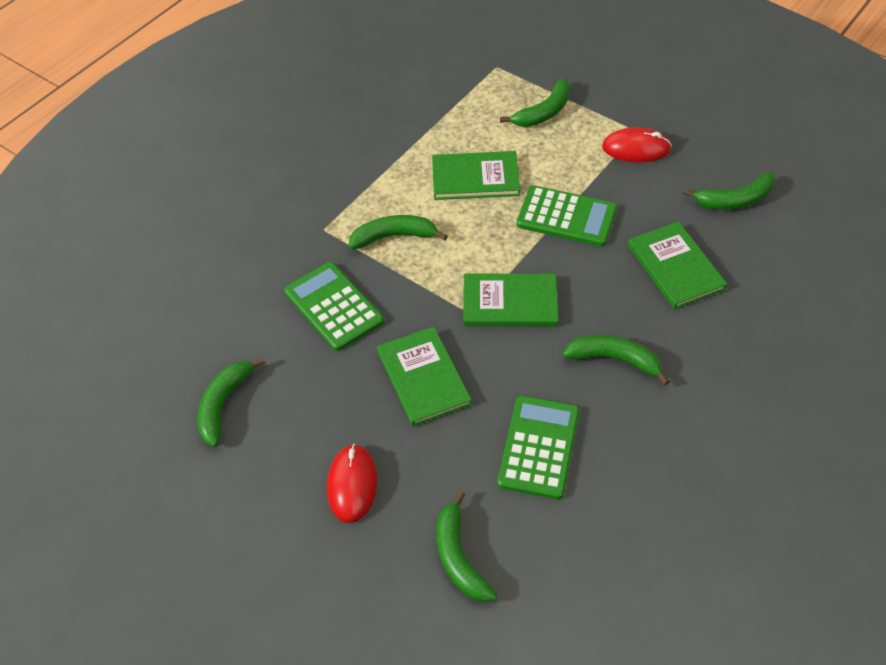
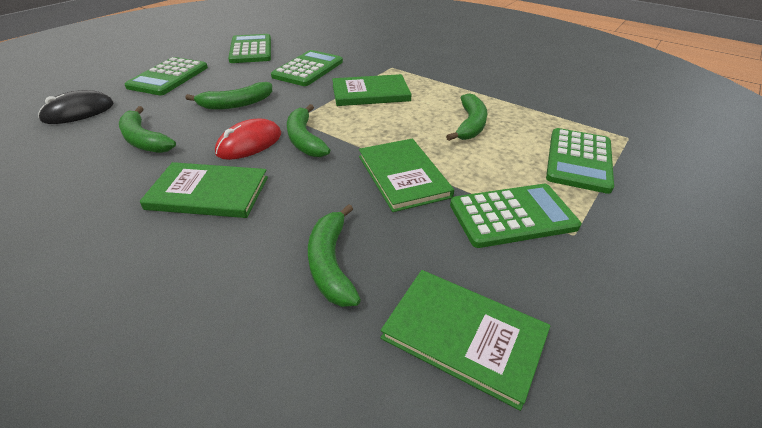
black mouse: 0 -> 1
green banana: 6 -> 5
green calculator: 3 -> 5
red mouse: 2 -> 1

